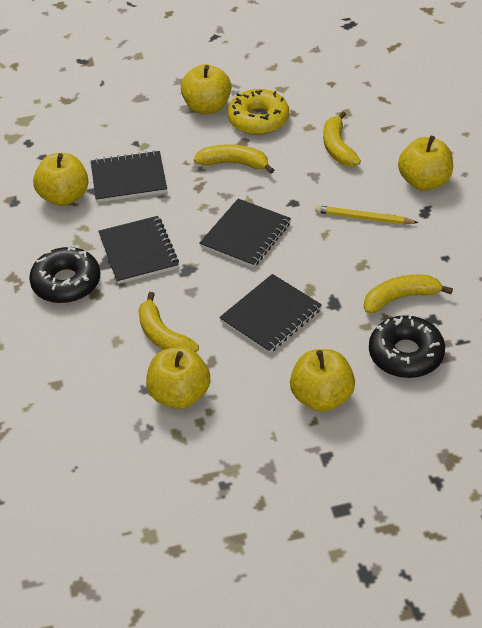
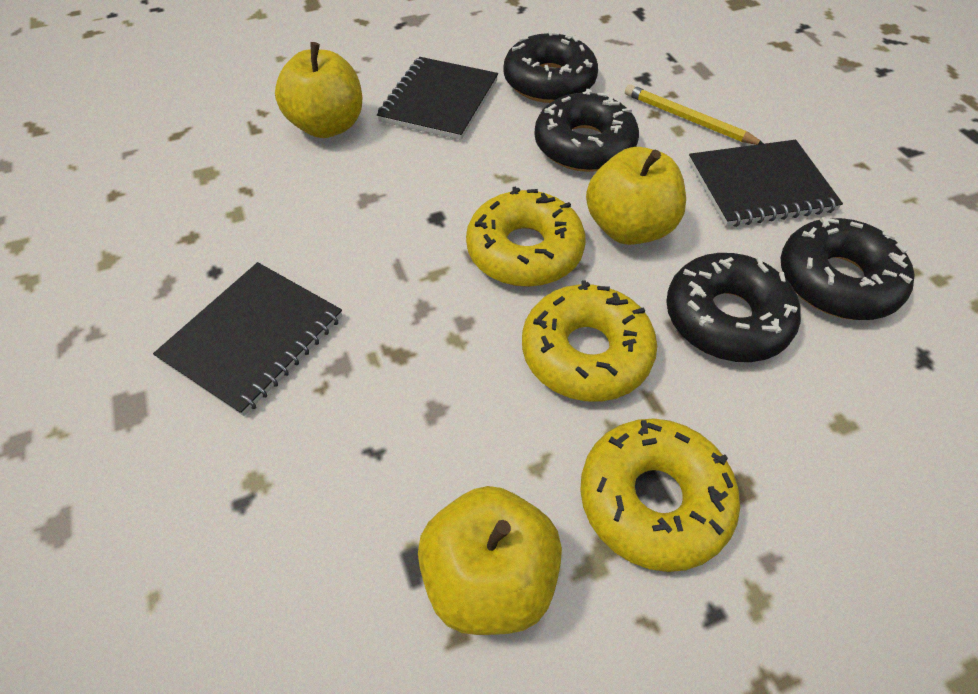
black donut: 2 -> 4
black notebook: 4 -> 3
yellow apple: 5 -> 3
yellow banana: 4 -> 0
yellow donut: 1 -> 3

